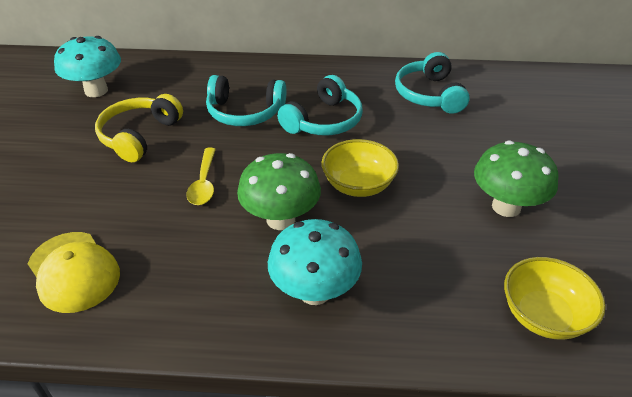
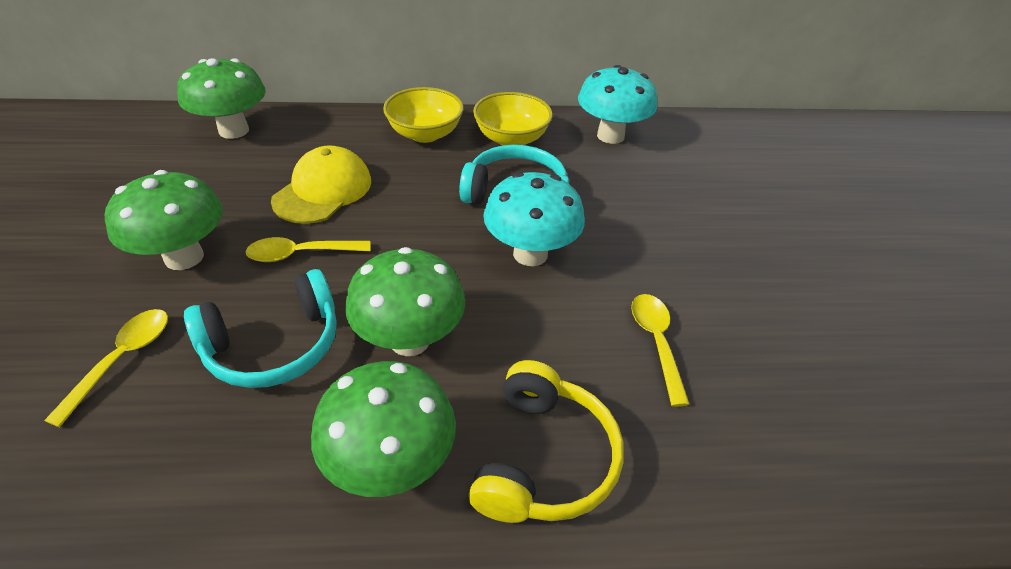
green mushroom: 2 -> 4
turquoise headphones: 3 -> 2
yellow spoon: 1 -> 3

